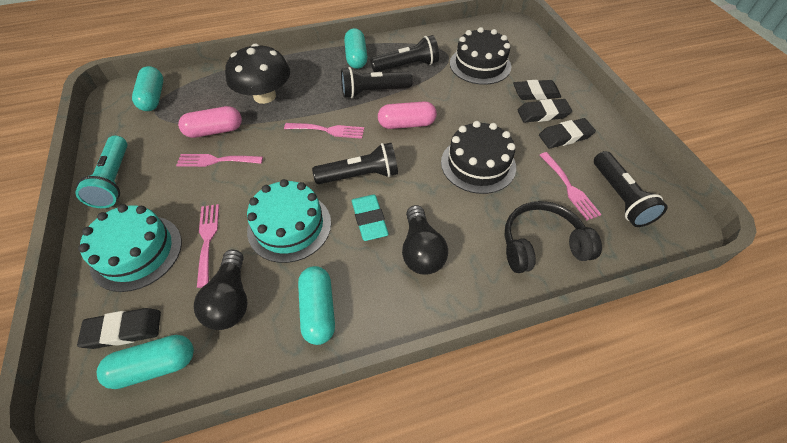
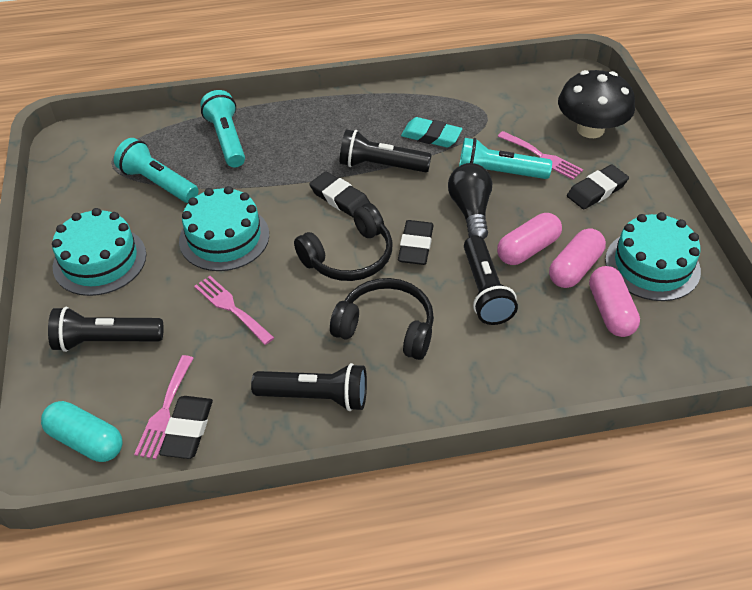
black cake: 2 -> 0
black headphones: 1 -> 2
black light bulb: 2 -> 1
pink capsule: 2 -> 3
pink fork: 4 -> 3
turquoise cake: 2 -> 3
turquoise capsule: 4 -> 1
turquoise flashlight: 1 -> 3

